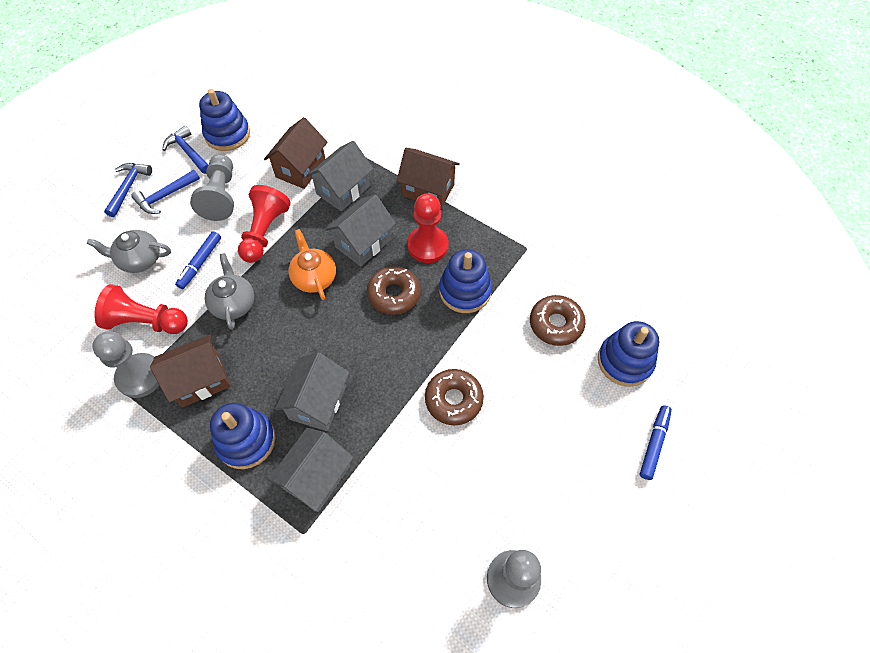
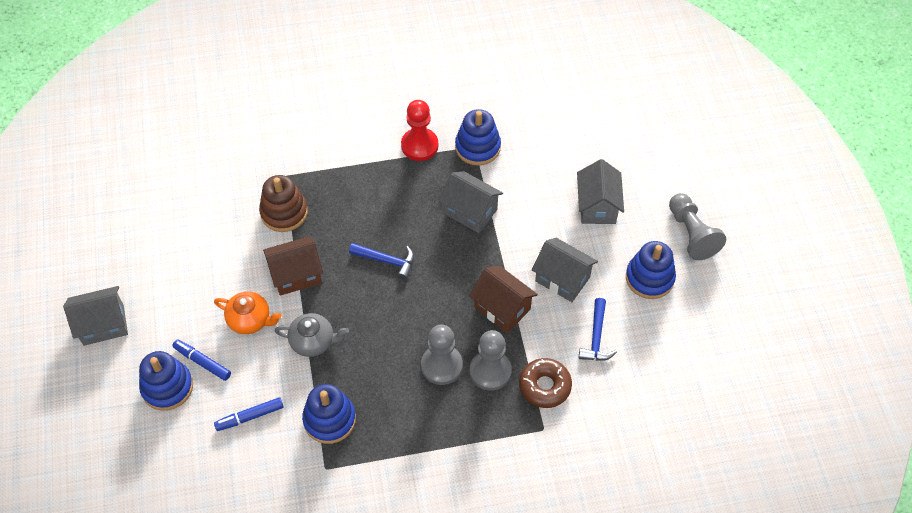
blue hammer: 3 -> 2
brown donut: 3 -> 1
brown house: 3 -> 2
brown stacking toy: 0 -> 1
grey teapot: 2 -> 1
red pawn: 3 -> 1

